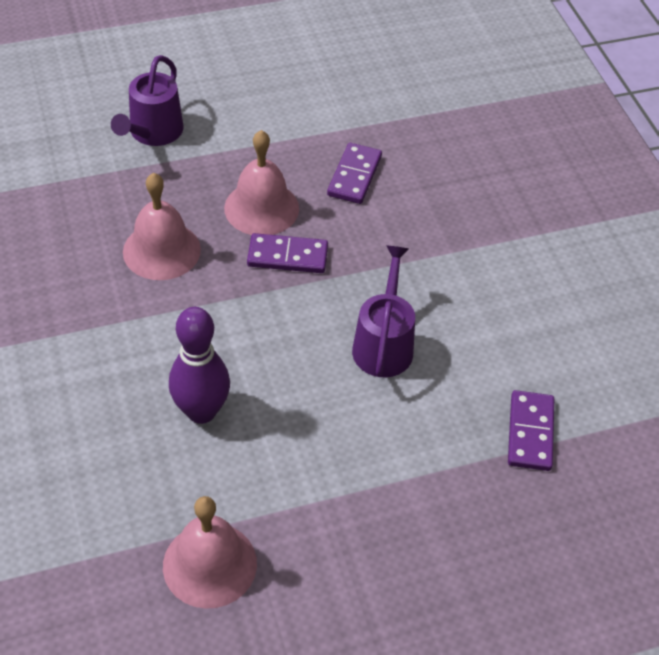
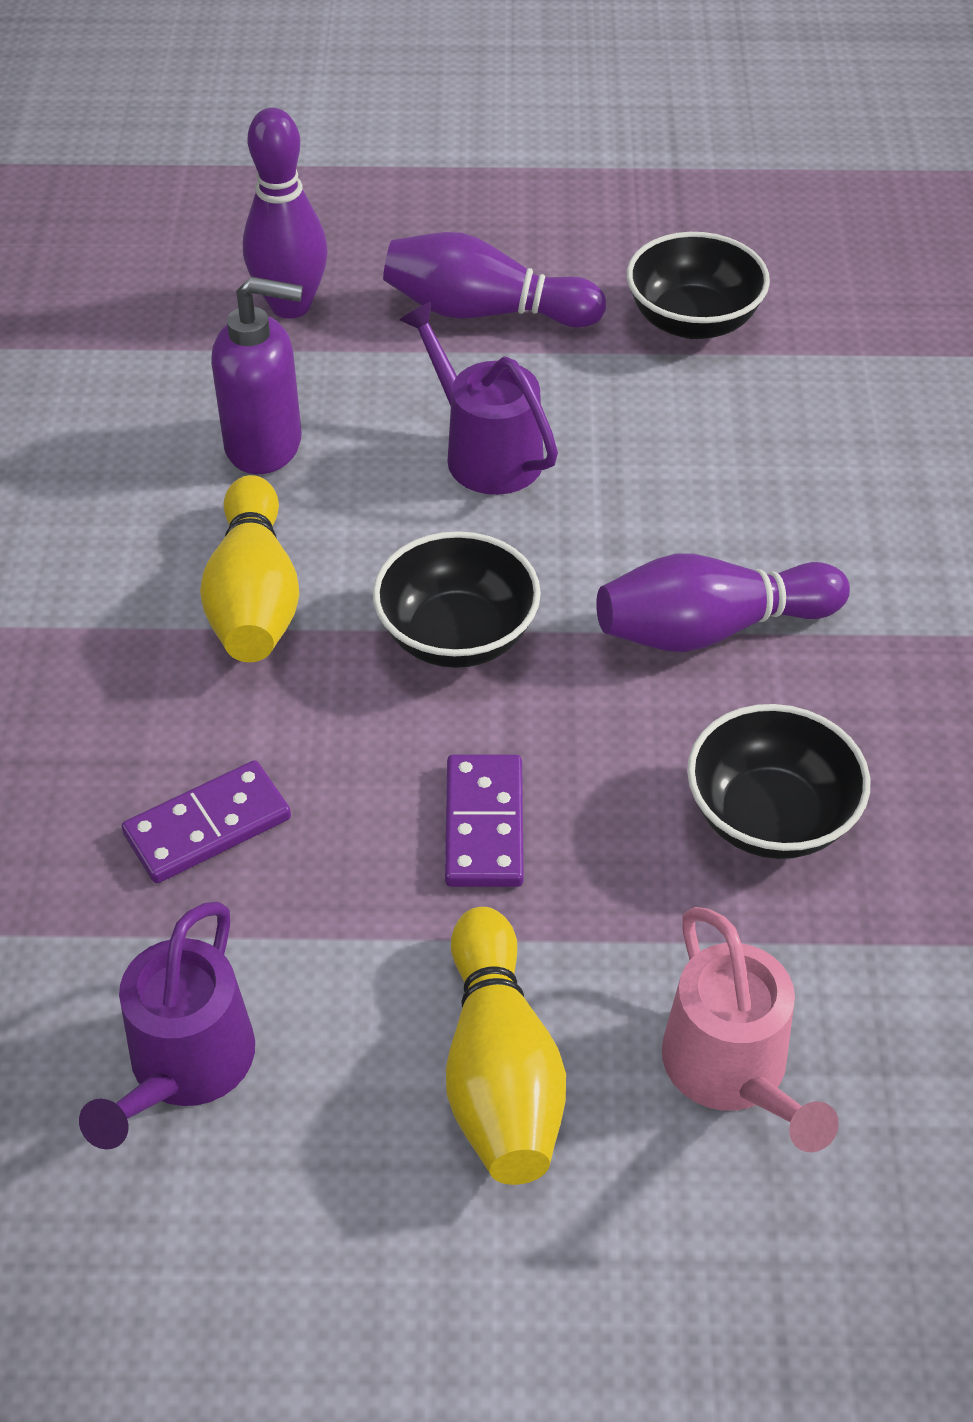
black bowl: 0 -> 3
pink bell: 3 -> 0
pink watering can: 0 -> 1
purple bowling pin: 1 -> 3
purple domino: 3 -> 2
purple soap dispenser: 0 -> 1
yellow bowling pin: 0 -> 2

